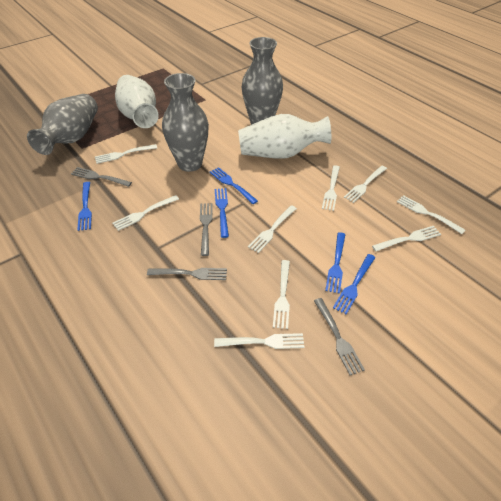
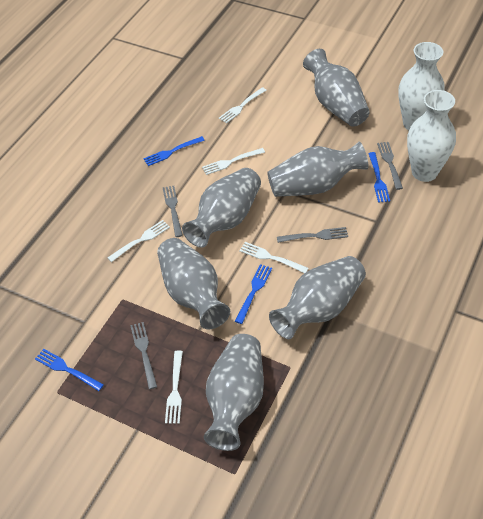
blue fork: 5 -> 4
grey vase: 3 -> 6
white fork: 9 -> 5

